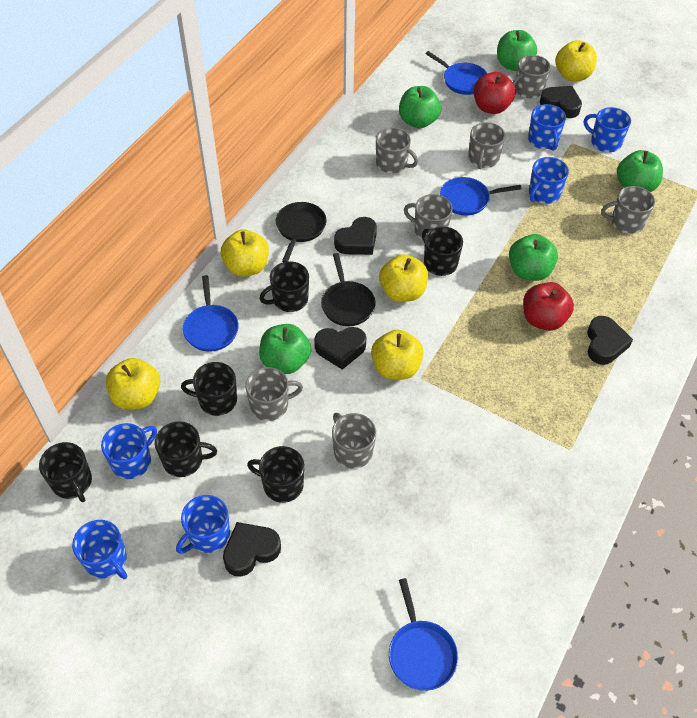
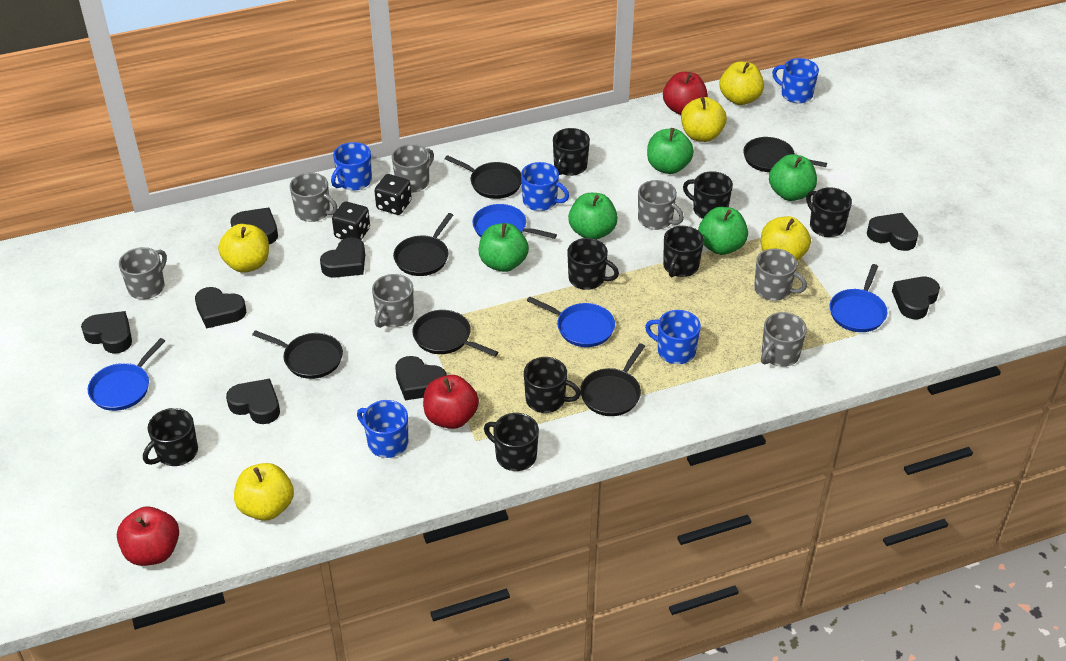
black dice: 0 -> 2
black heart: 5 -> 8
black mug: 6 -> 8
black pan: 2 -> 6
blue mug: 6 -> 5
red apple: 2 -> 3

